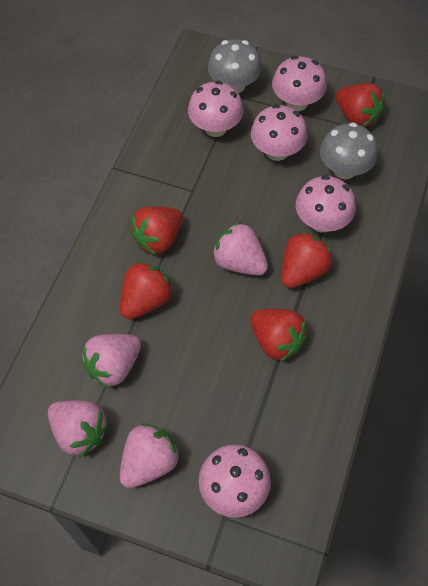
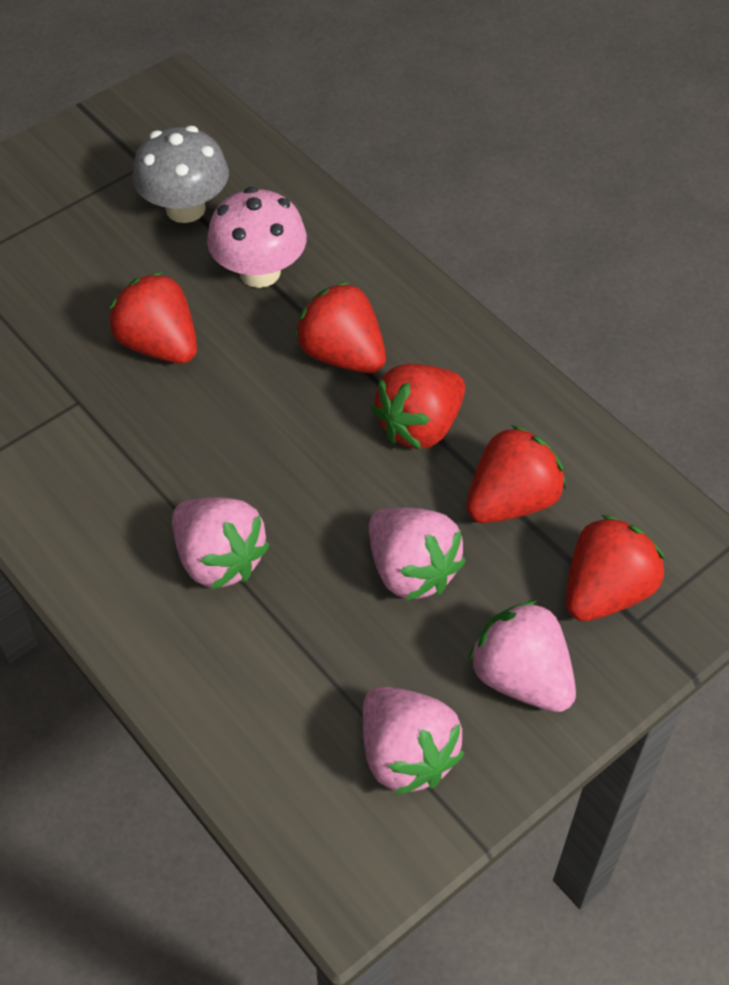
grey mushroom: 2 -> 1
pink mushroom: 5 -> 1

